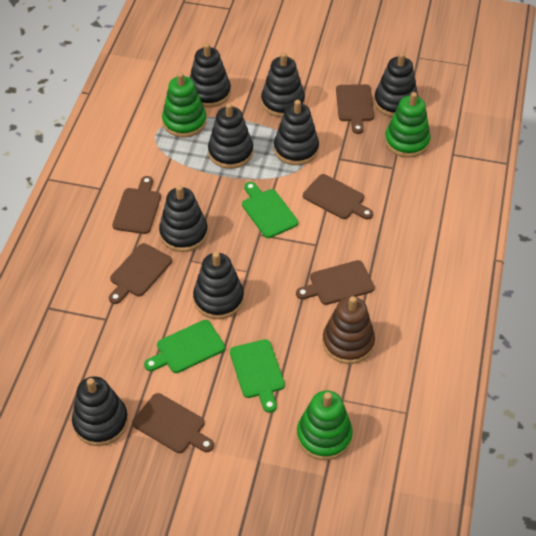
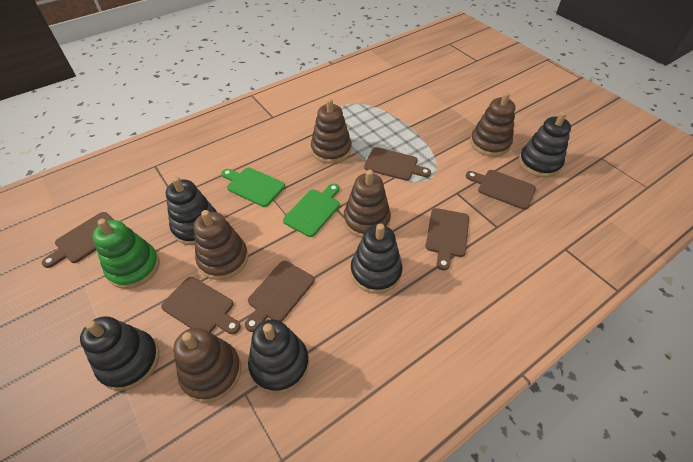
black stacking toy: 8 -> 5
brown stacking toy: 1 -> 5
green cutting board: 3 -> 2
green stacking toy: 3 -> 1

